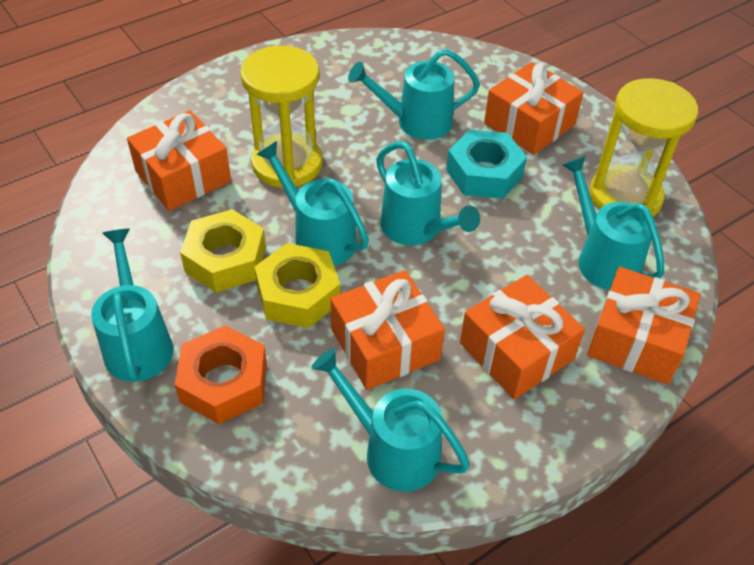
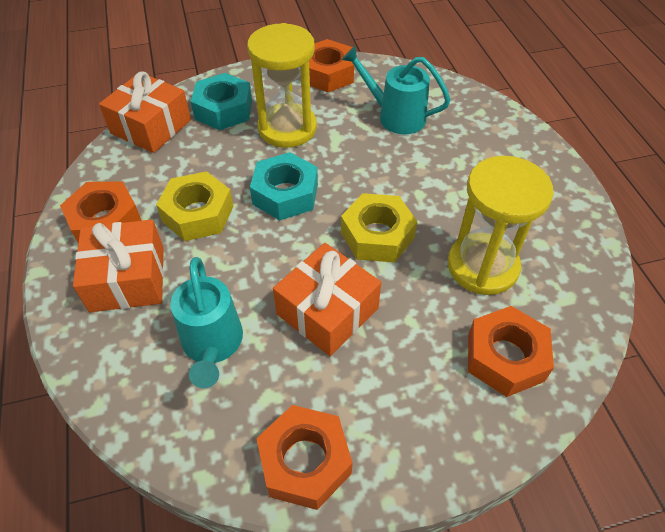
orange gift: 5 -> 3
orange nut: 1 -> 4
turquoise nut: 1 -> 2
turquoise watering can: 6 -> 2

